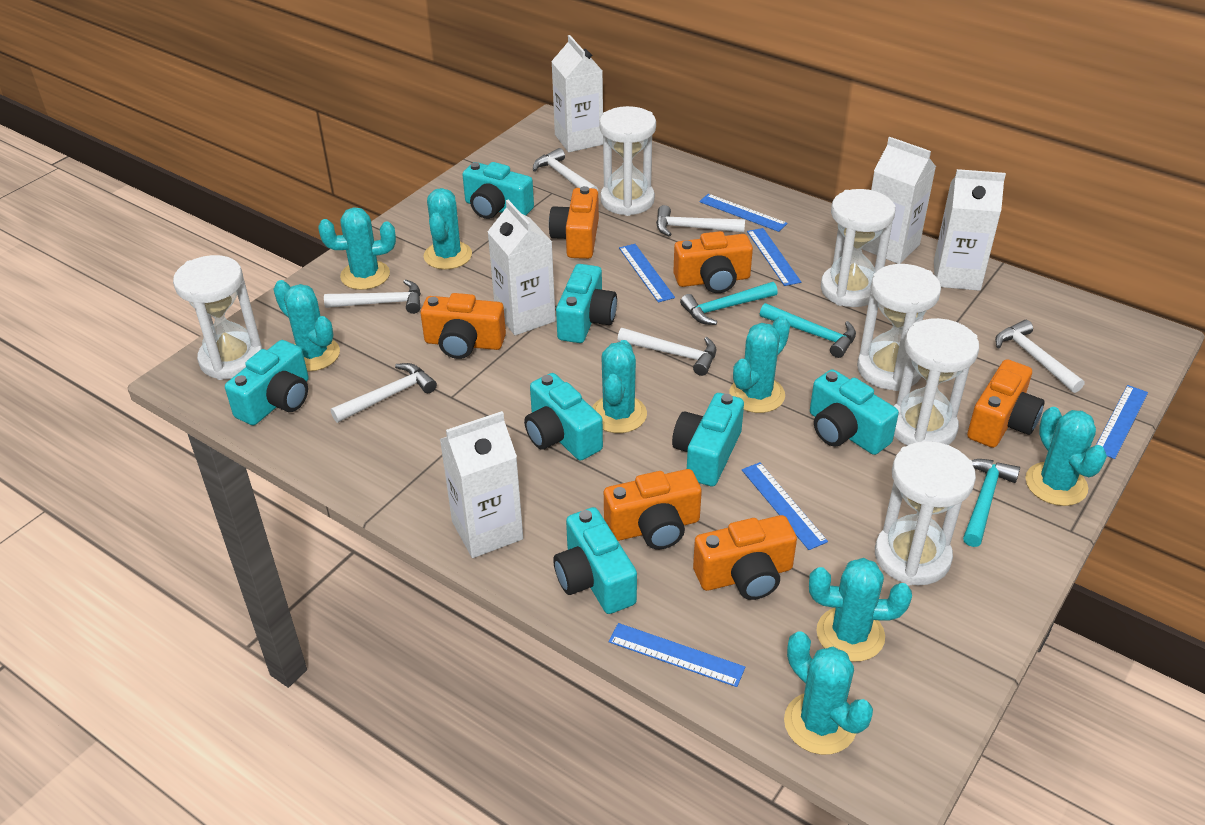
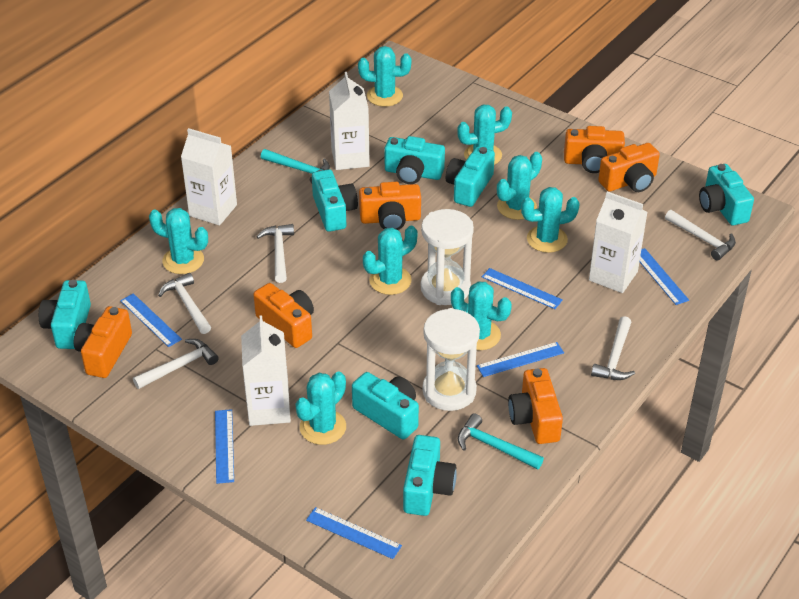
turquoise hammer: 3 -> 2
white carton: 5 -> 4
white hammer: 6 -> 5
white hourglass: 6 -> 2

